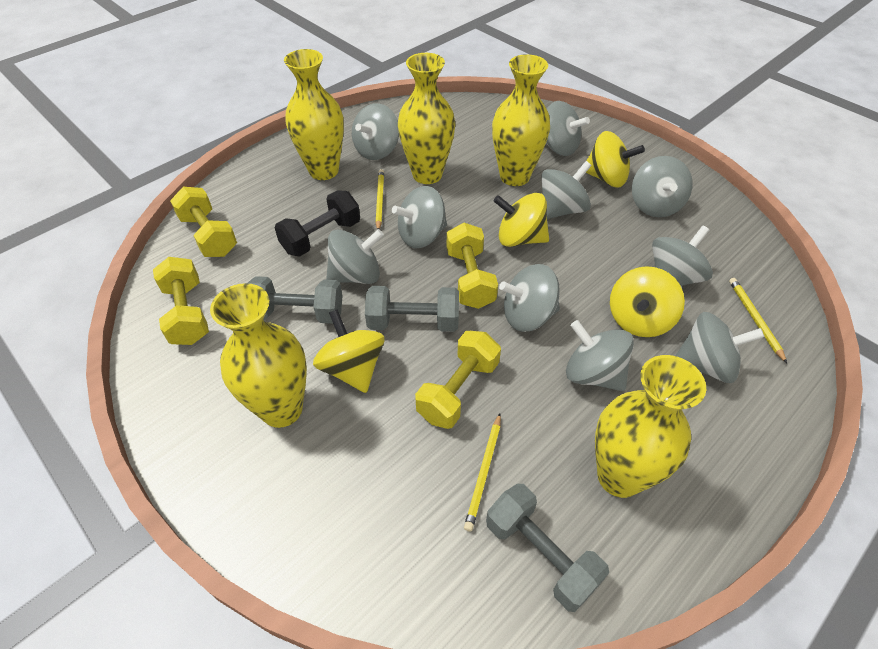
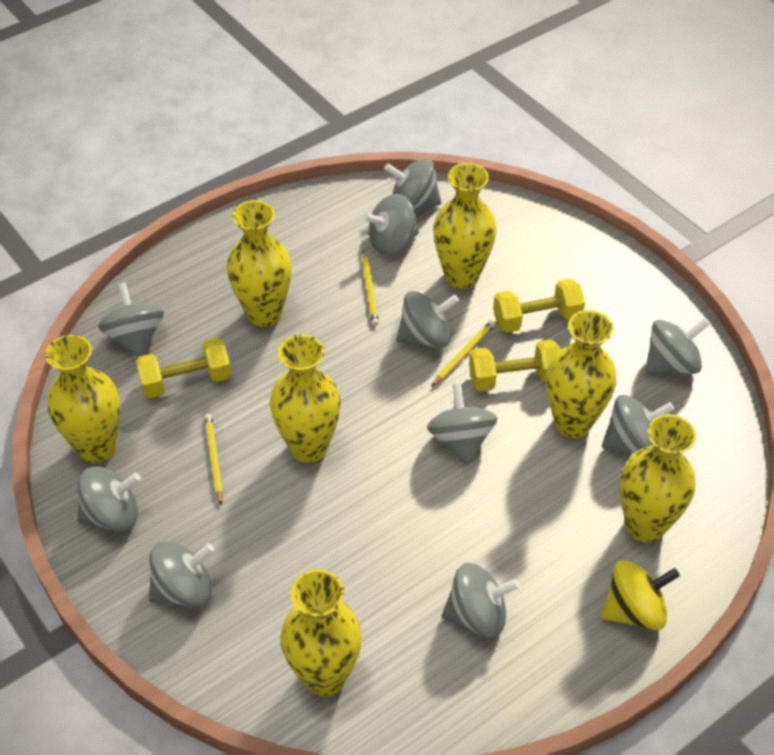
black dumbbell: 1 -> 0
grey dumbbell: 3 -> 0
yellow dumbbell: 4 -> 3
yellow spinning top: 4 -> 1
yellow vase: 5 -> 7

